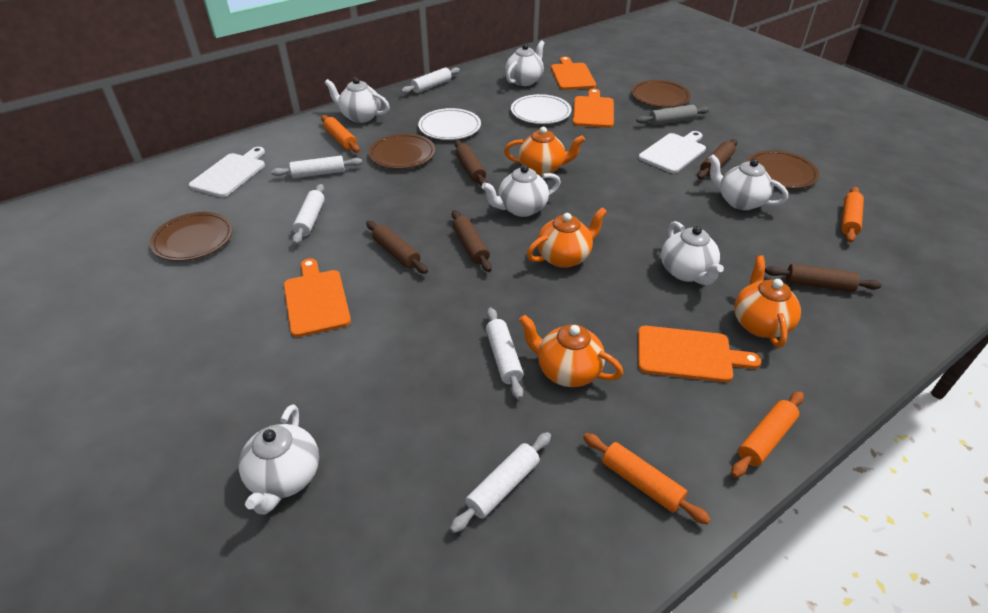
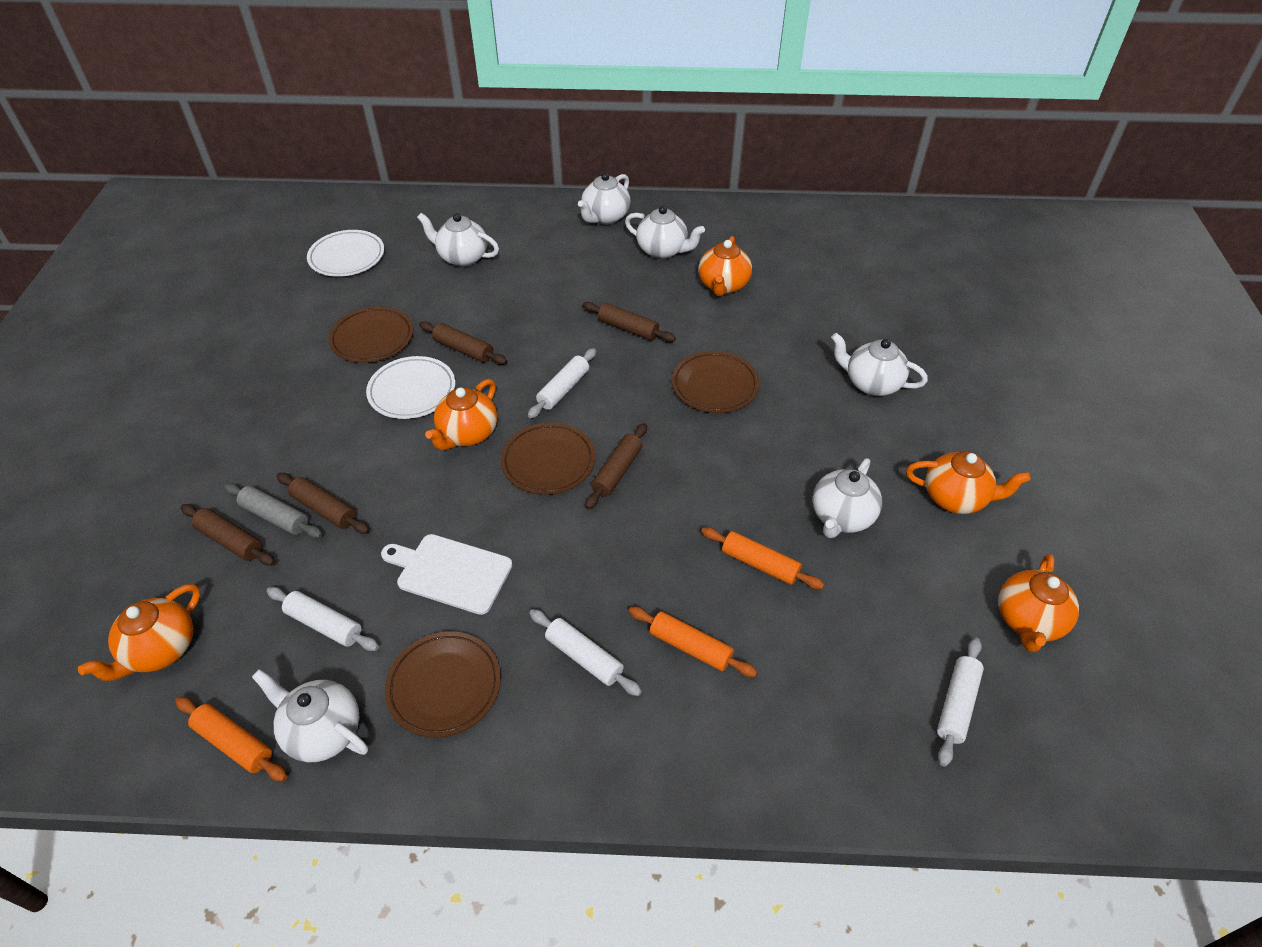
orange cutting board: 4 -> 0
orange rolling pin: 4 -> 3
orange teapot: 4 -> 5
white cutting board: 2 -> 1
white rolling pin: 5 -> 4

